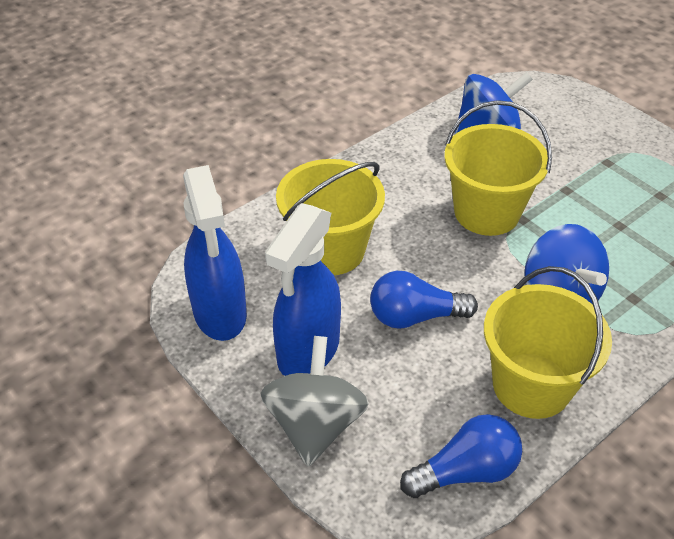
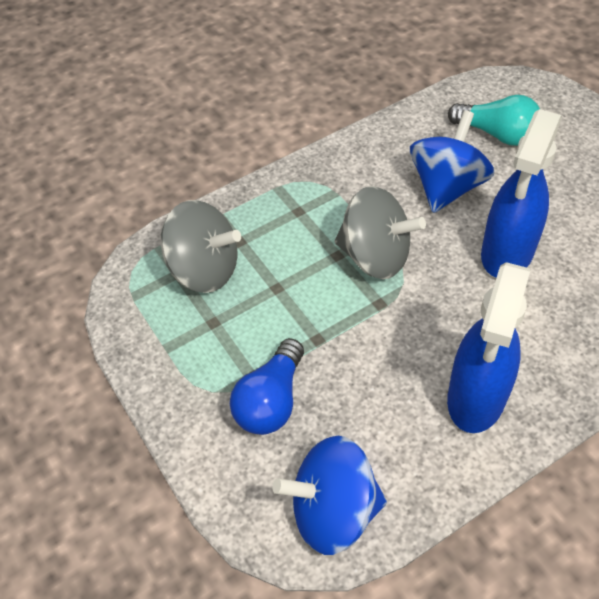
blue light bulb: 2 -> 1
grey spinning top: 1 -> 2
turquoise light bulb: 0 -> 1
yellow bucket: 3 -> 0

